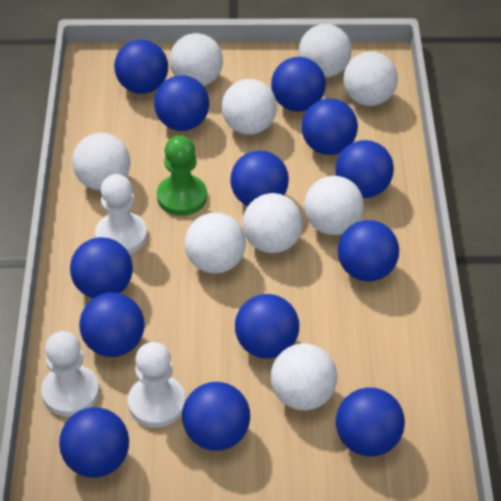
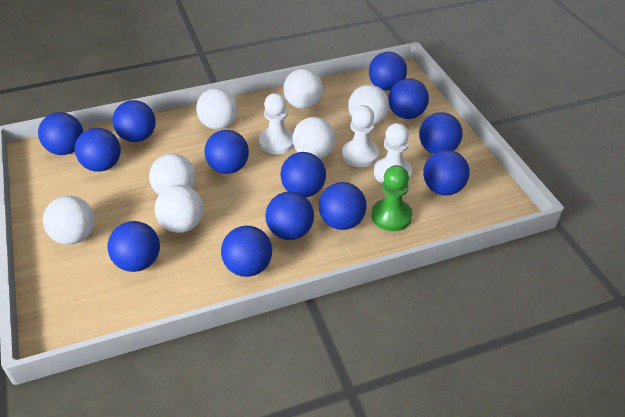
white ball: 9 -> 7

